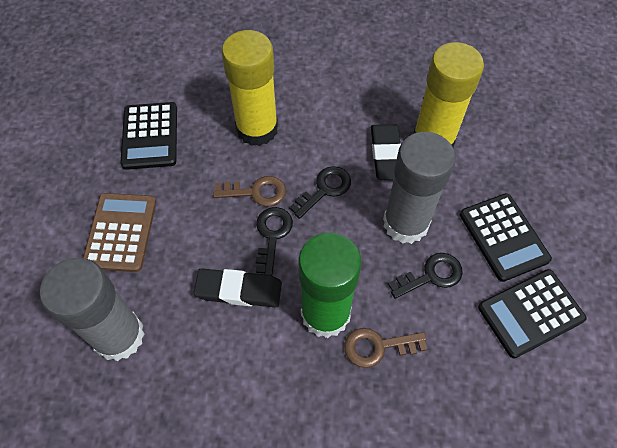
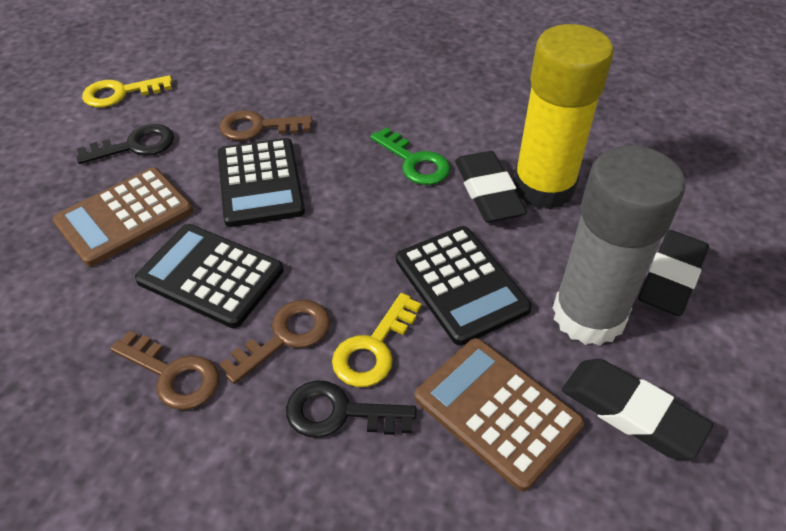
black eraser: 2 -> 3
black key: 3 -> 2
brown calculator: 1 -> 2
brown key: 2 -> 3
green glue stick: 1 -> 0
green key: 0 -> 1
grey glue stick: 2 -> 1
yellow glue stick: 2 -> 1
yellow key: 0 -> 2

